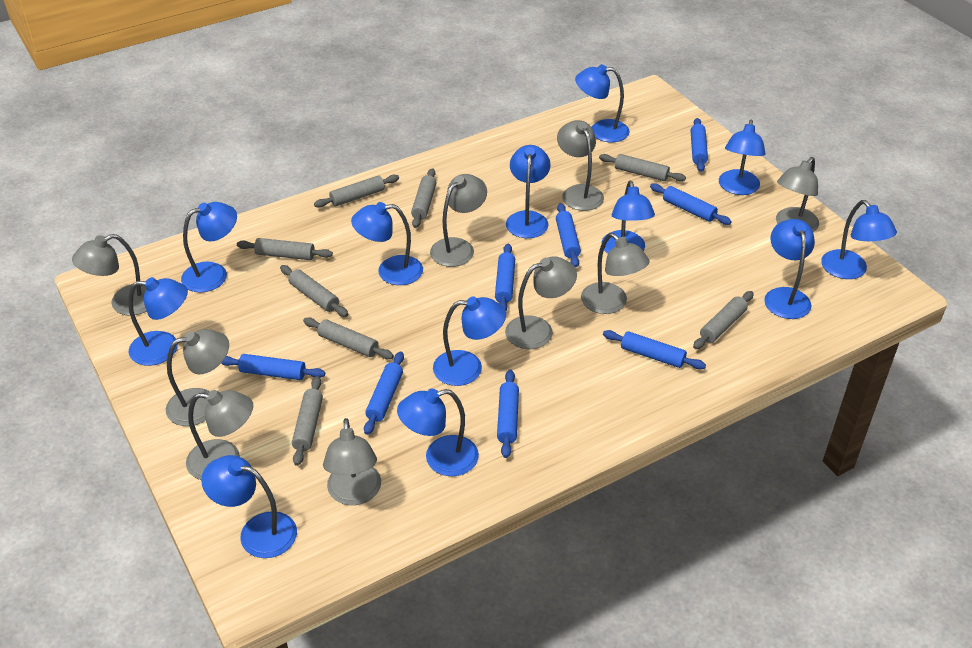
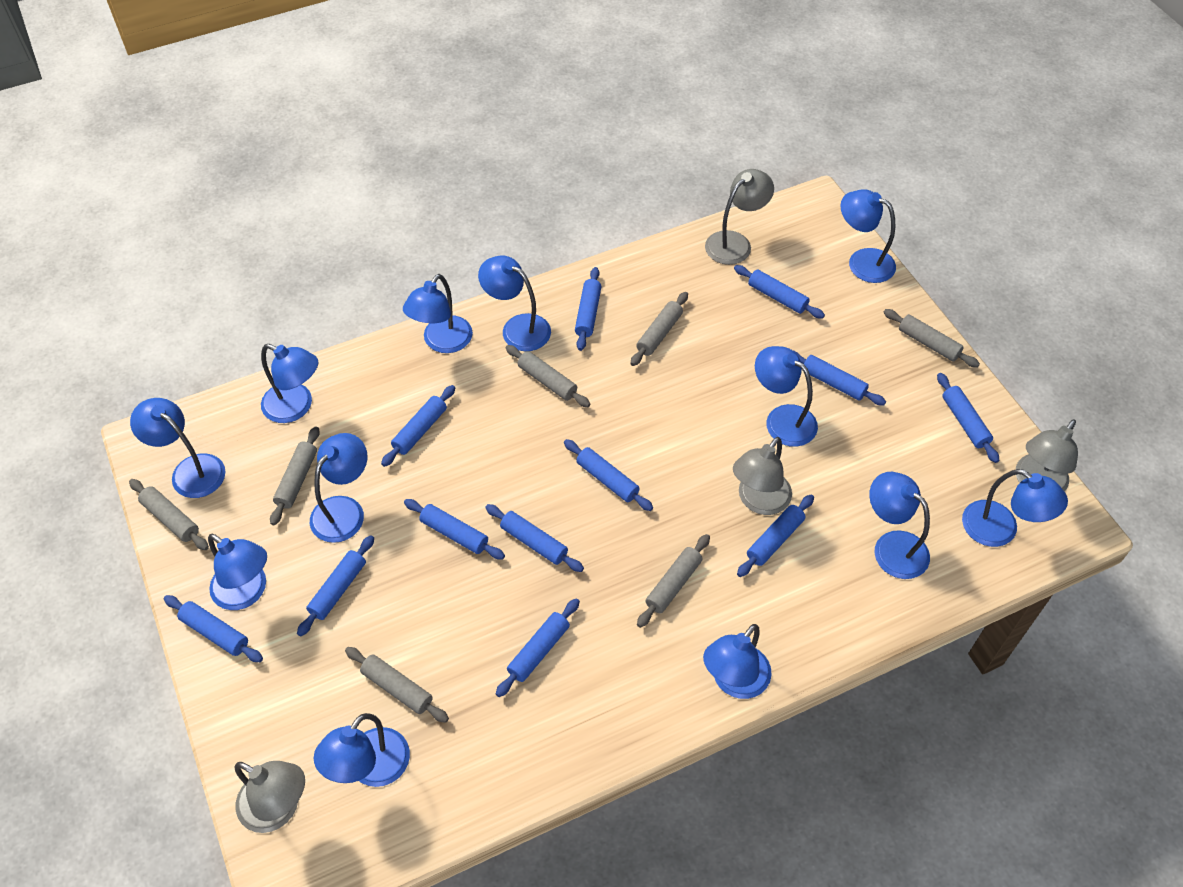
blue rolling pin: 8 -> 12
grey lamp: 9 -> 4
grey rolling pin: 8 -> 7

